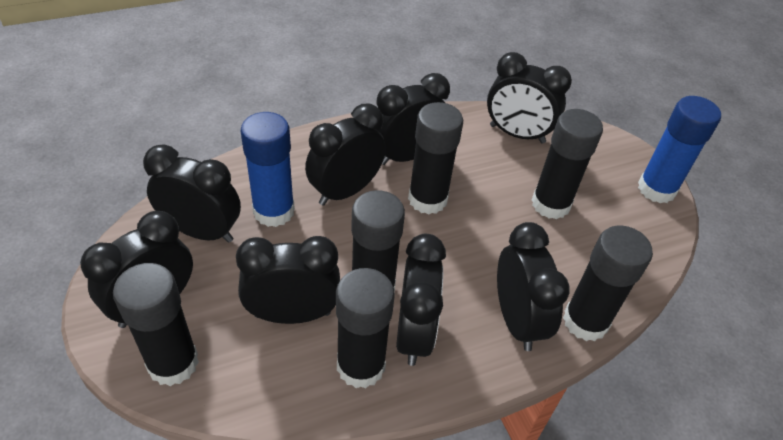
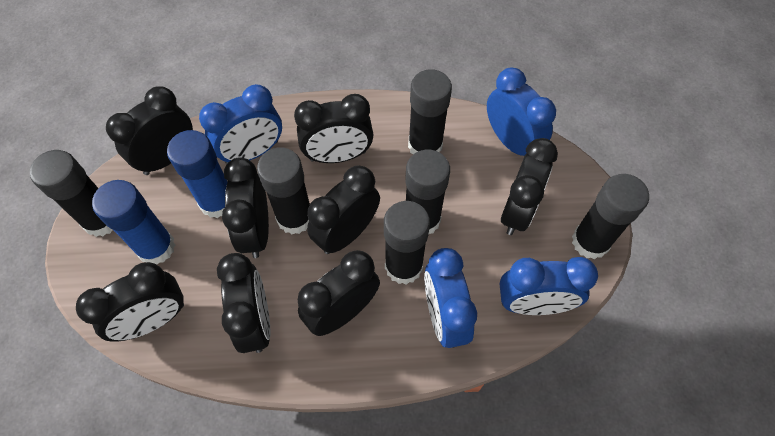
blue clock: 0 -> 4

